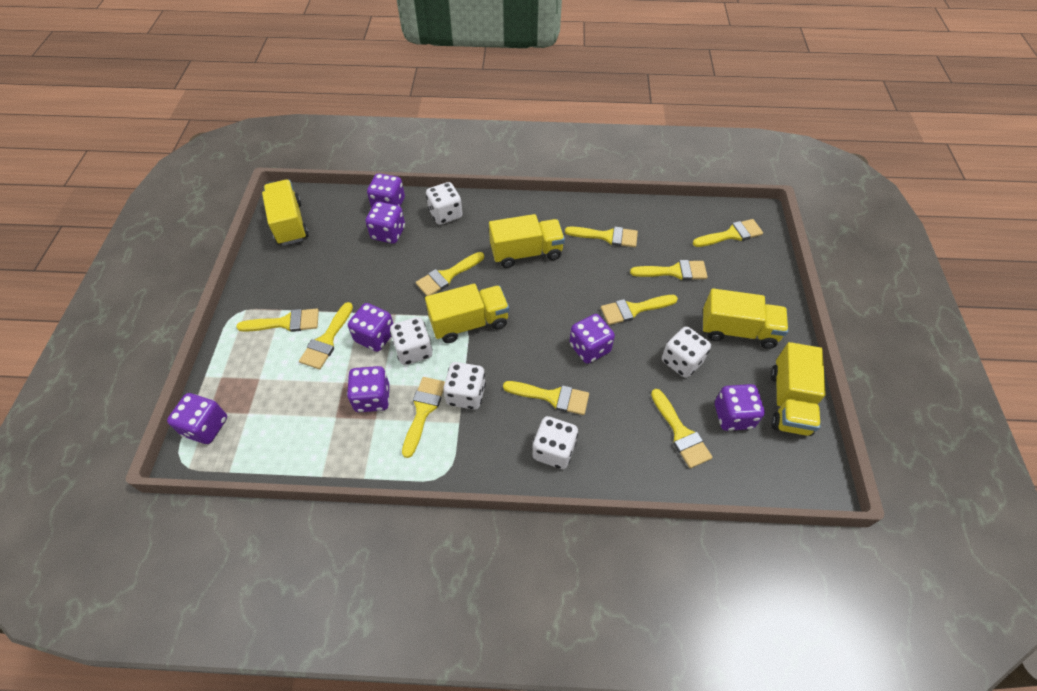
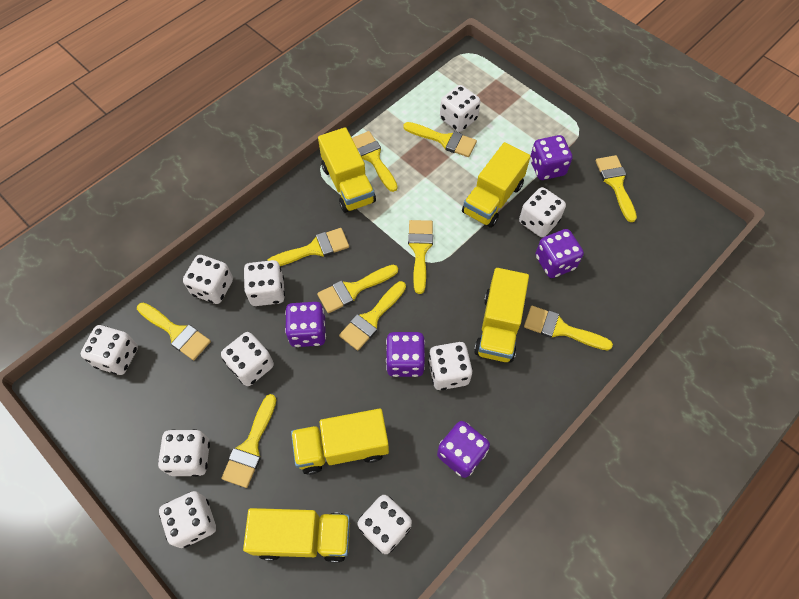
purple dice: 7 -> 5
white dice: 5 -> 10

